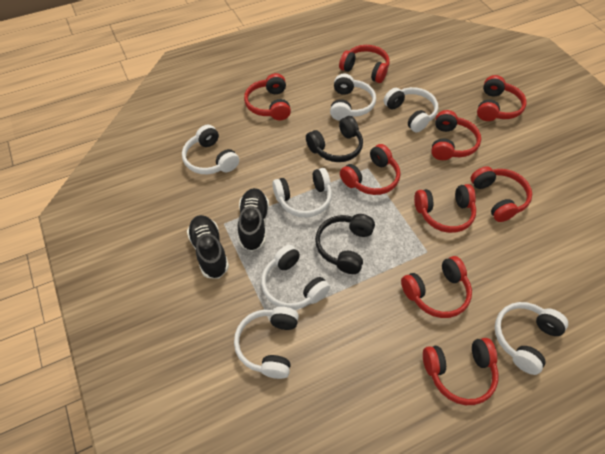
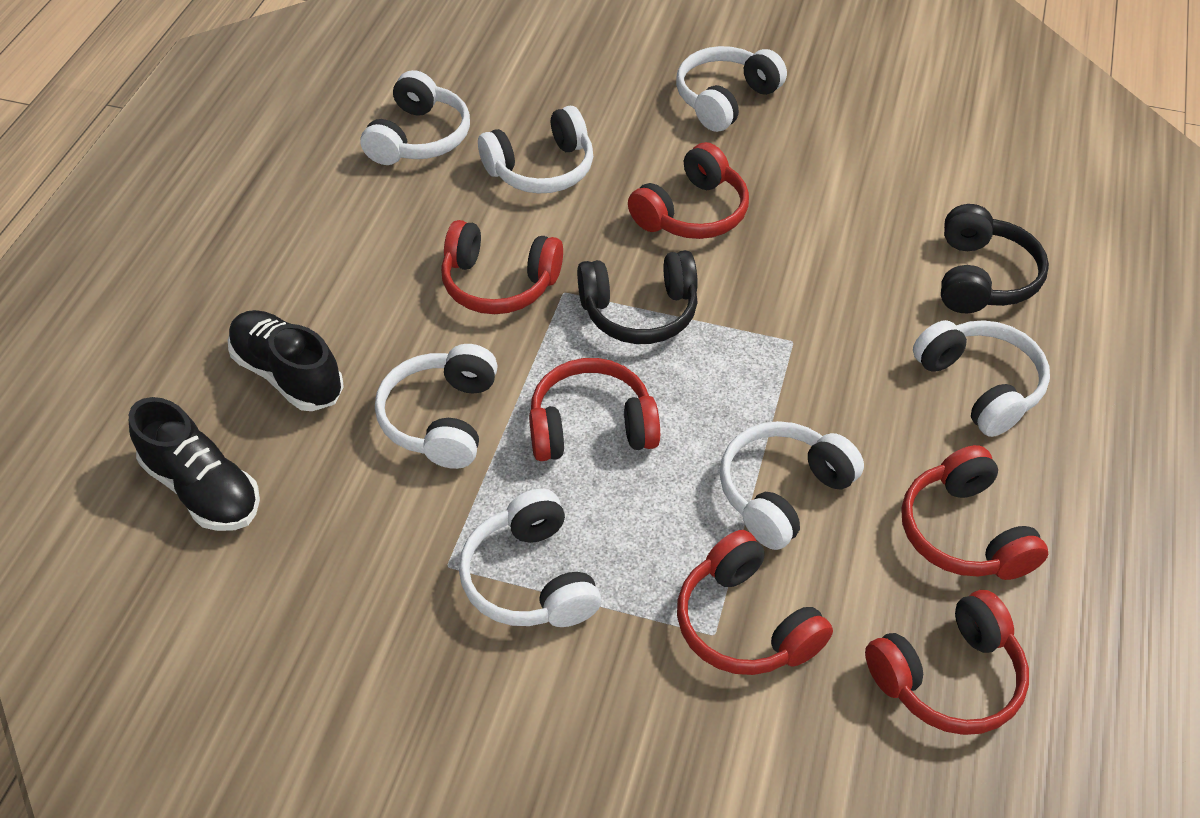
red headphones: 9 -> 6

